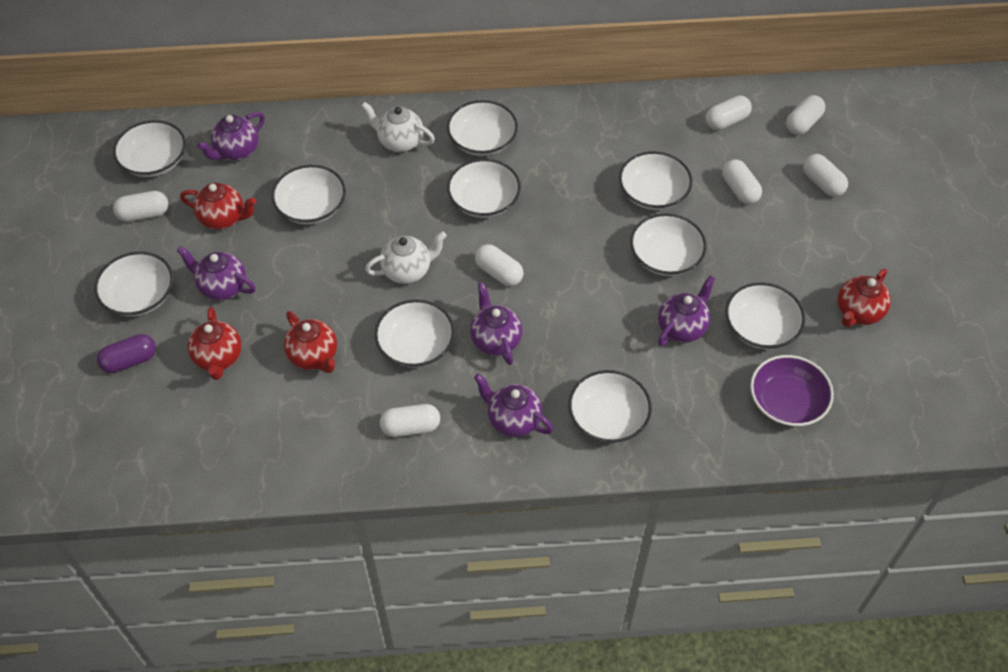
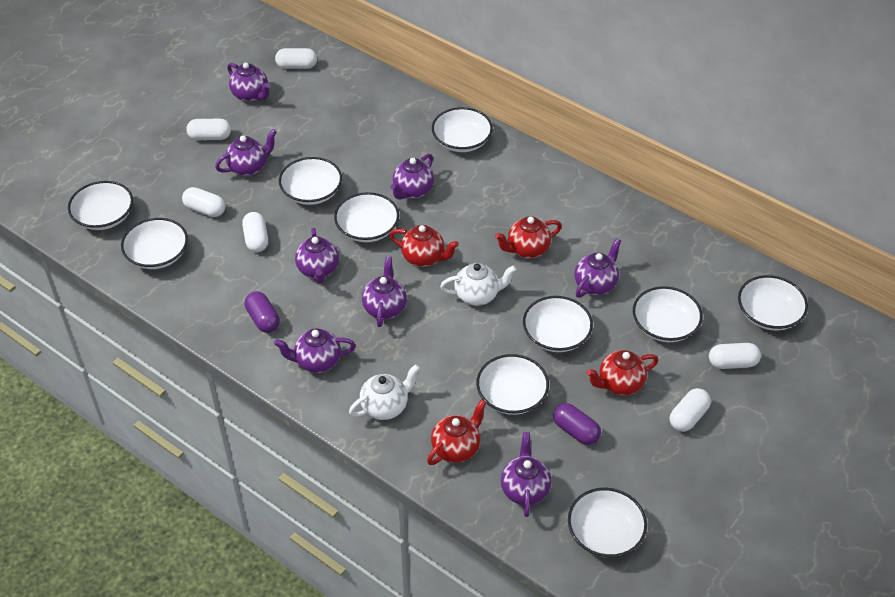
purple bowl: 1 -> 0
purple capsule: 1 -> 2
purple teapot: 5 -> 8
white capsule: 7 -> 6

